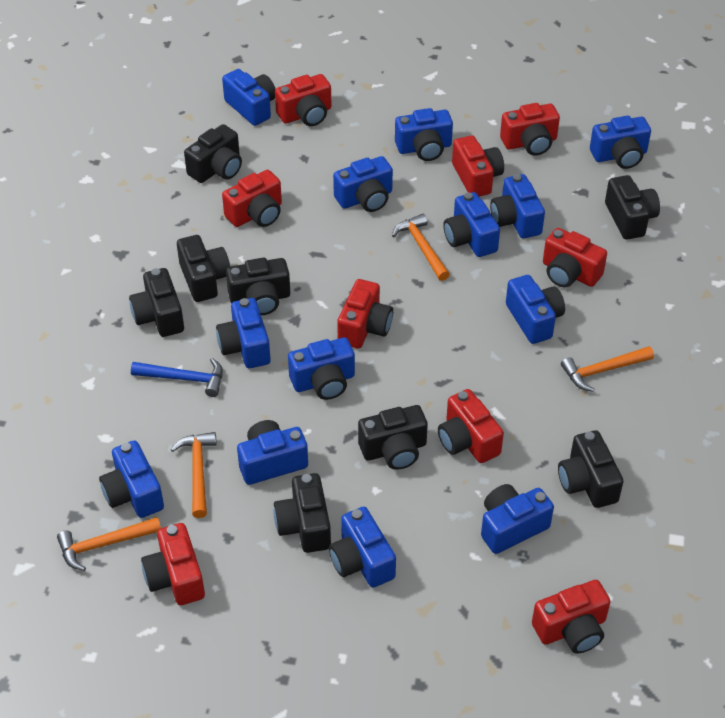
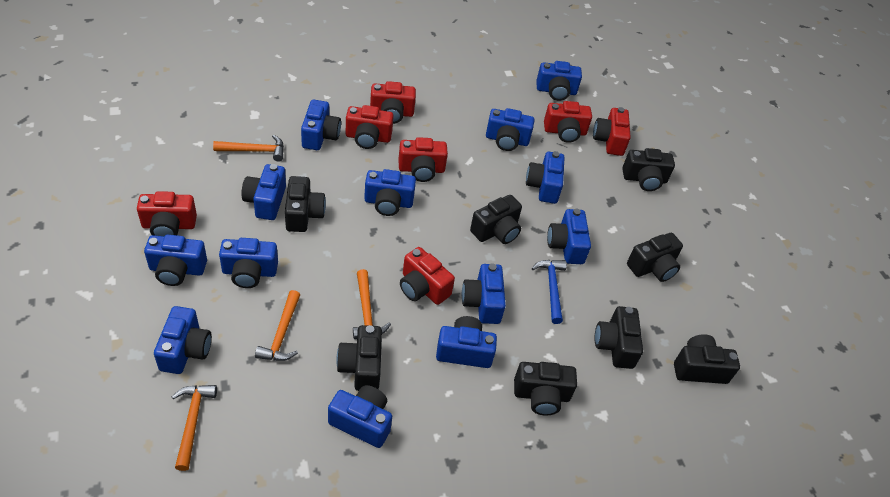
red camera: 9 -> 7

